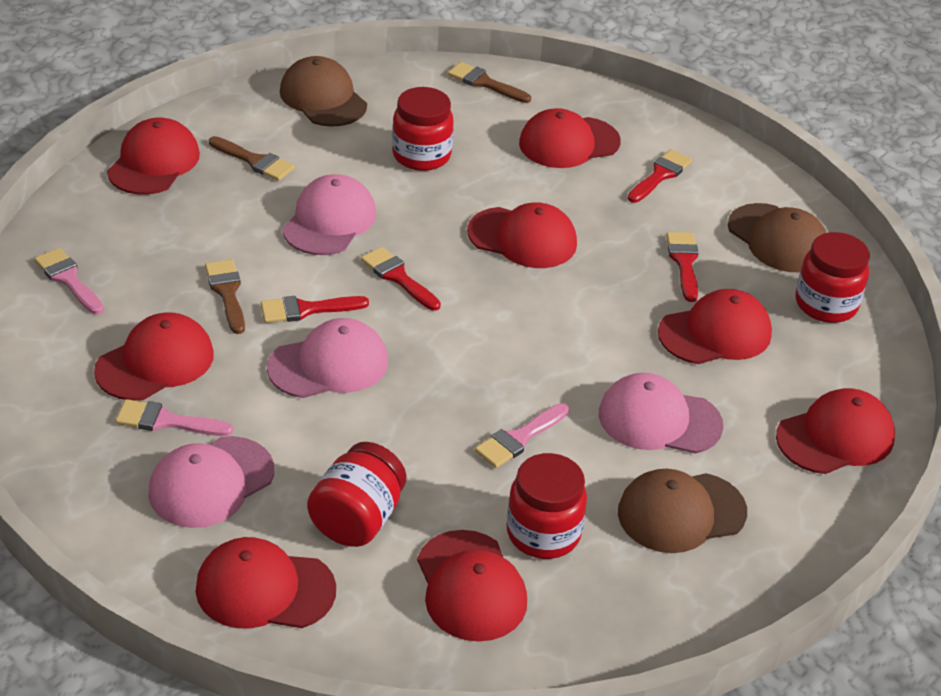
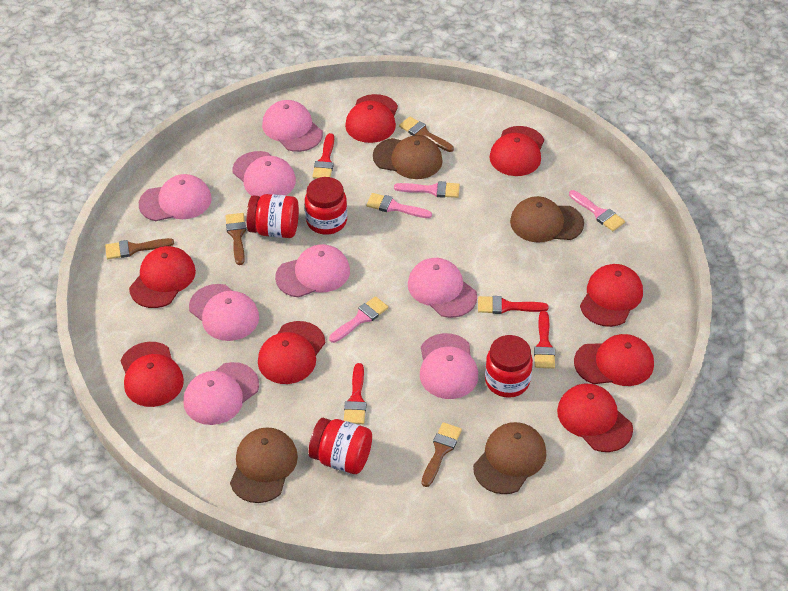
brown brush: 3 -> 4
brown cap: 3 -> 4
pink brush: 3 -> 4
pink cap: 4 -> 8

